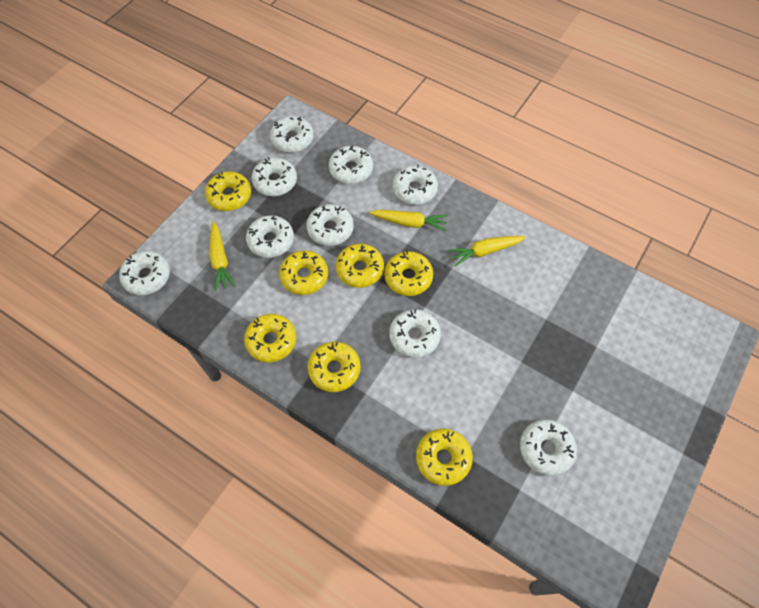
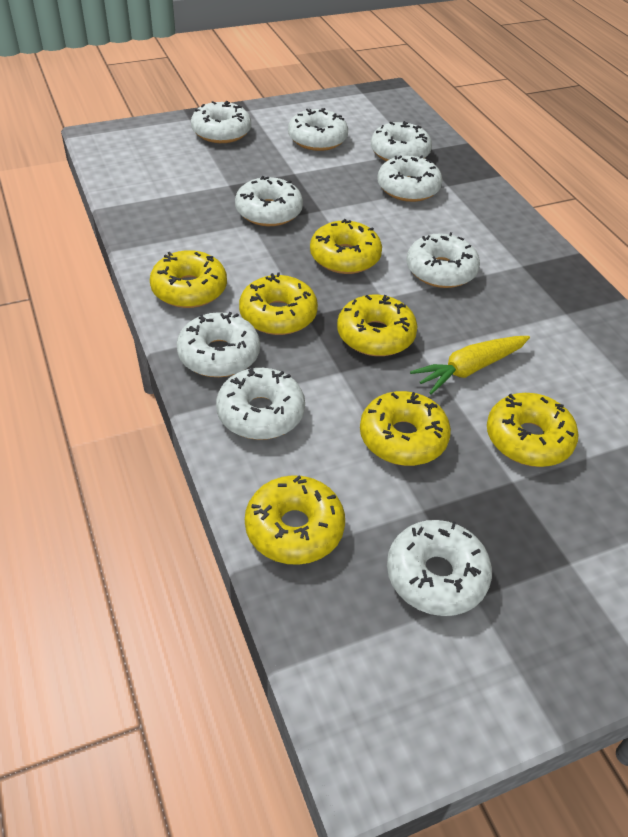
yellow carrot: 3 -> 1

